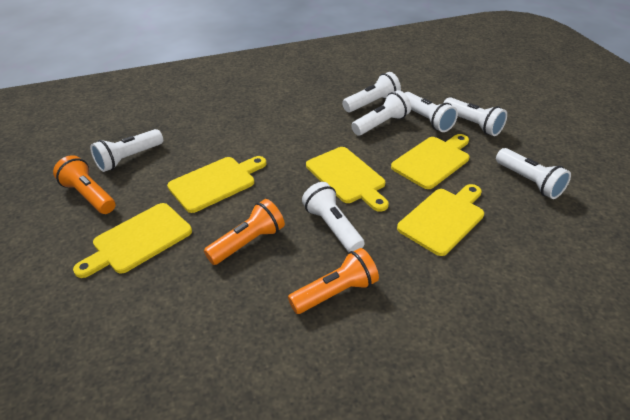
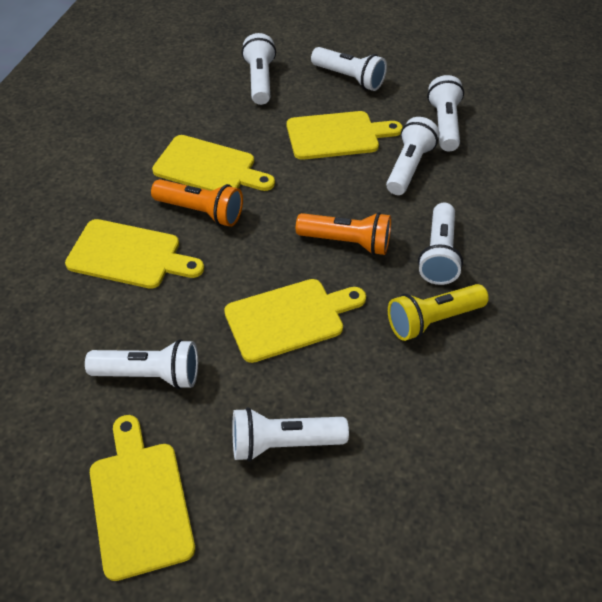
orange flashlight: 3 -> 2
yellow flashlight: 0 -> 1

